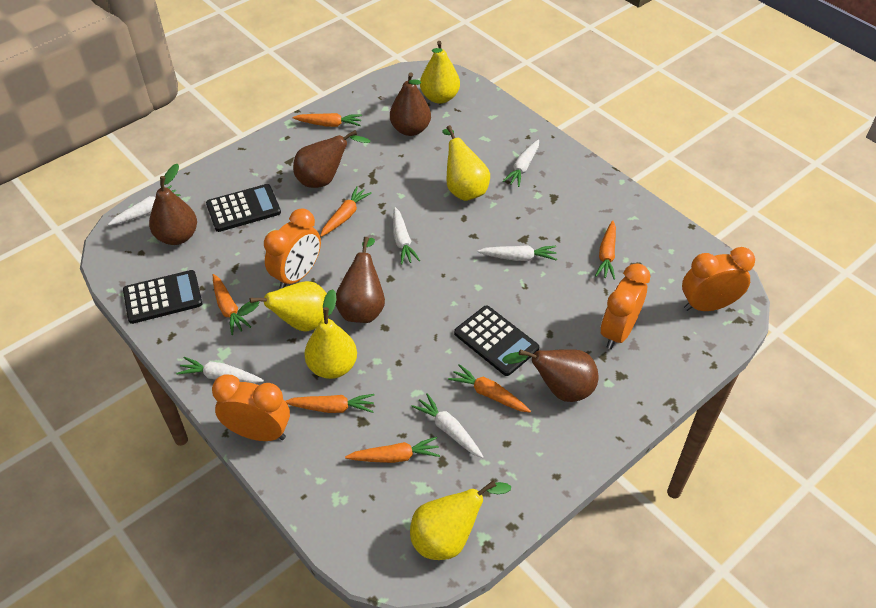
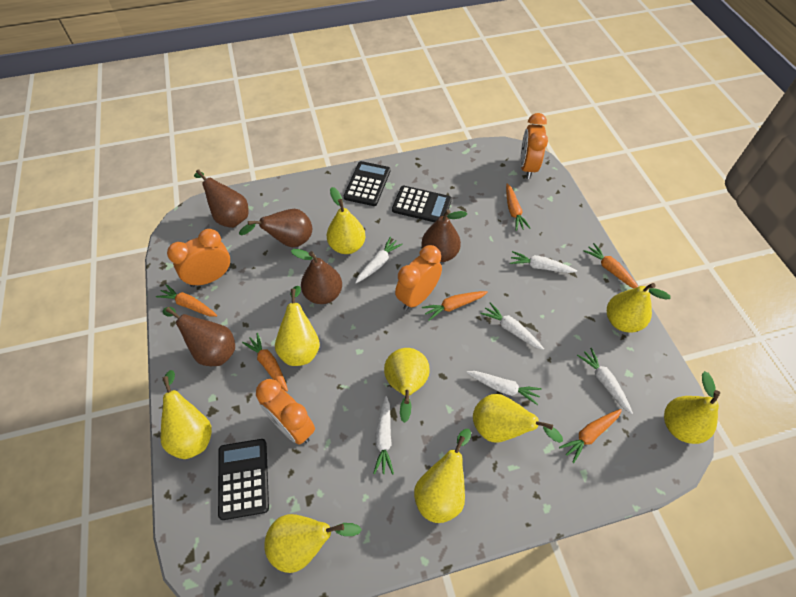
orange carrot: 7 -> 6
yellow pear: 5 -> 9

